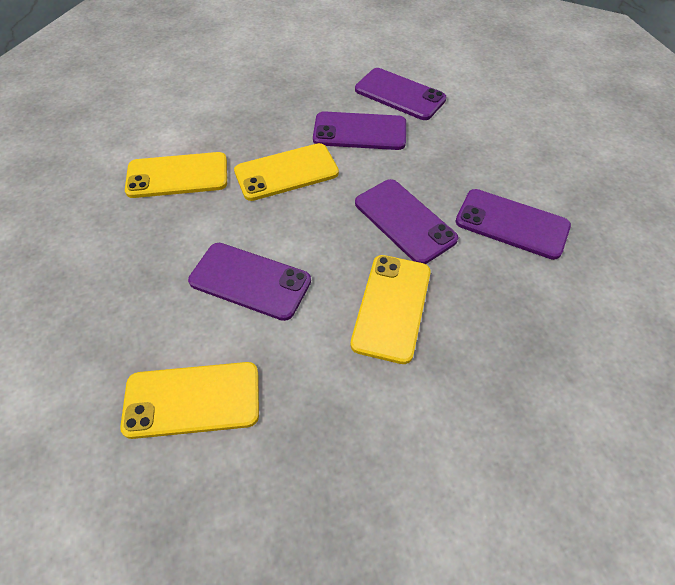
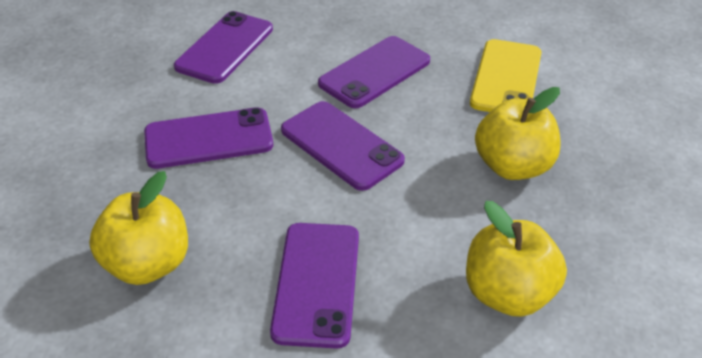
yellow apple: 0 -> 3
yellow phone: 4 -> 1

